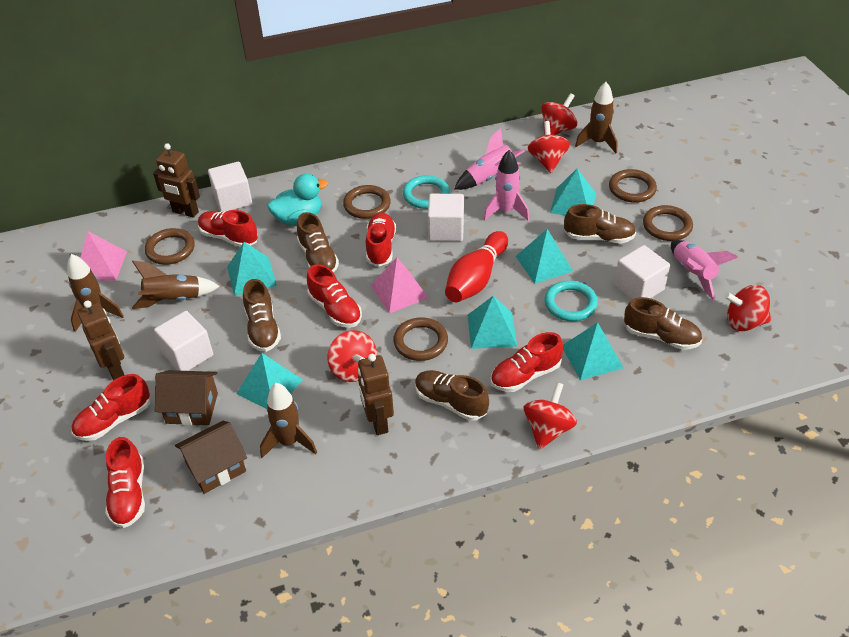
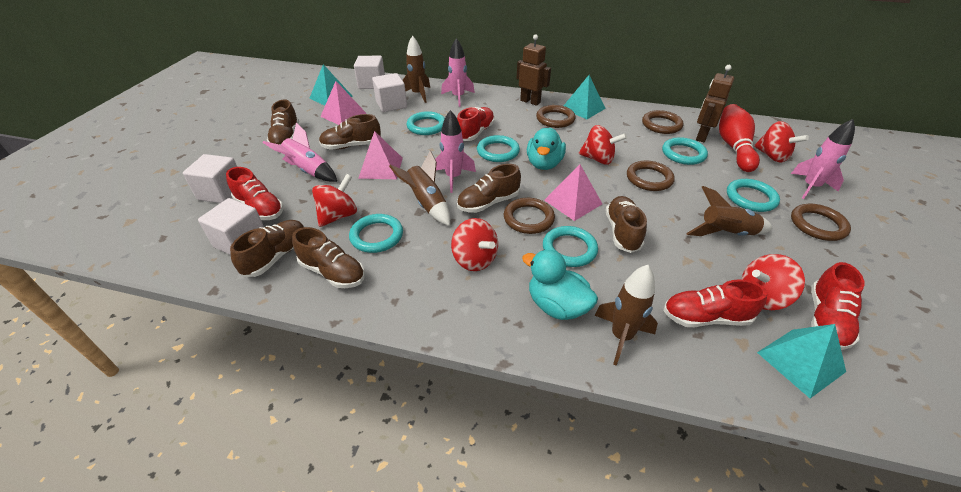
brown house: 2 -> 0
brown robot: 3 -> 2
brown shoe: 5 -> 6
pink pyramid: 2 -> 3
pink rocket: 3 -> 4
red shoe: 6 -> 4
turquoise duck: 1 -> 2
turquoise pyramid: 6 -> 3
turquoise ring: 2 -> 6

